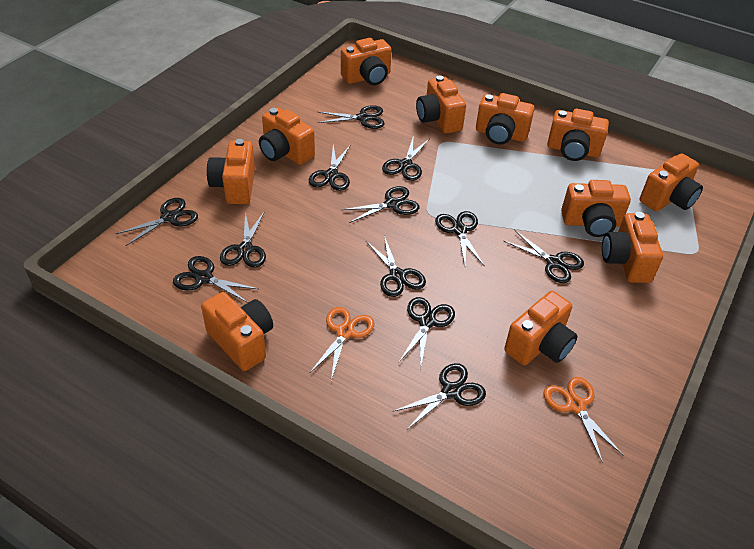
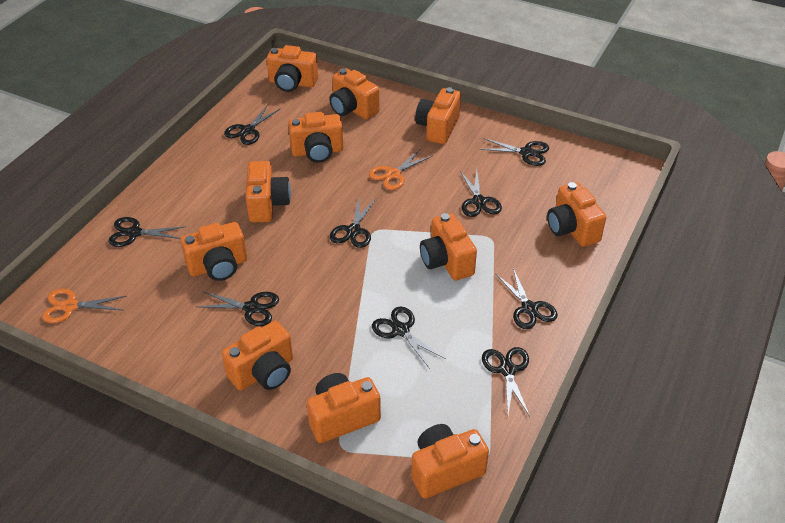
black scissors: 12 -> 9

